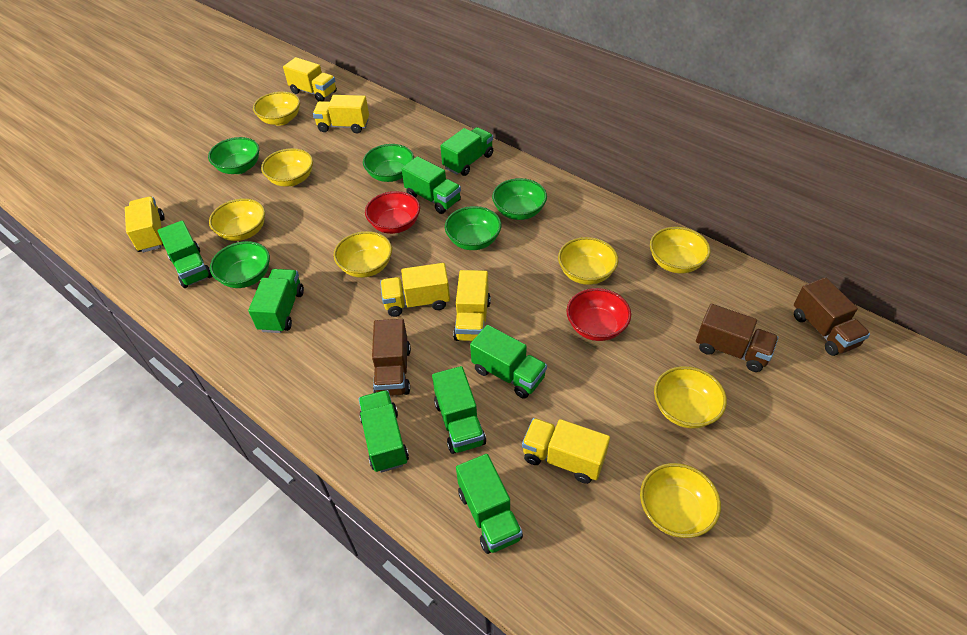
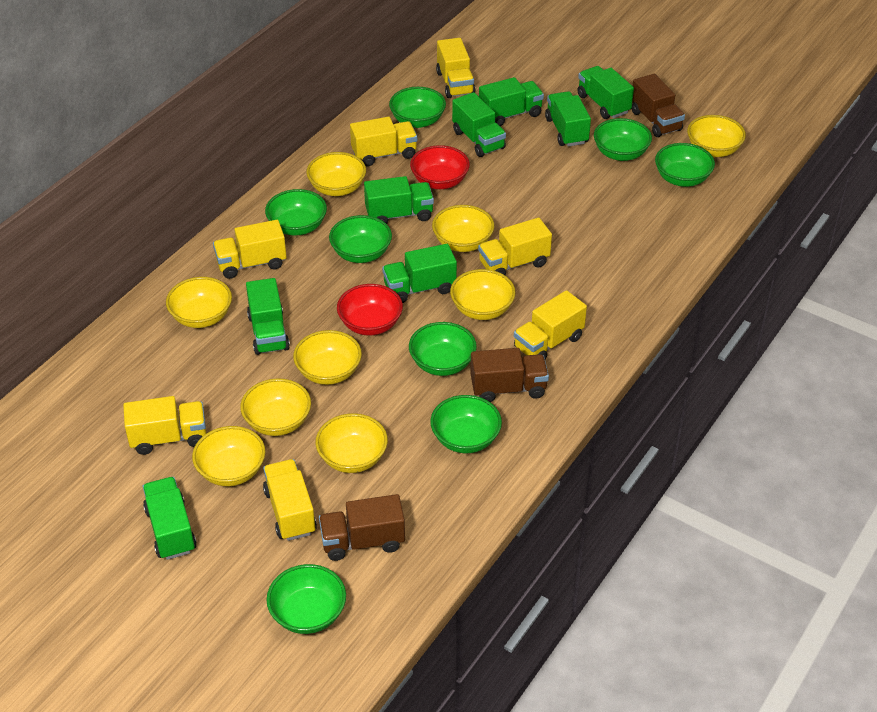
green bowl: 5 -> 8
yellow bowl: 8 -> 9
yellow truck: 6 -> 7

